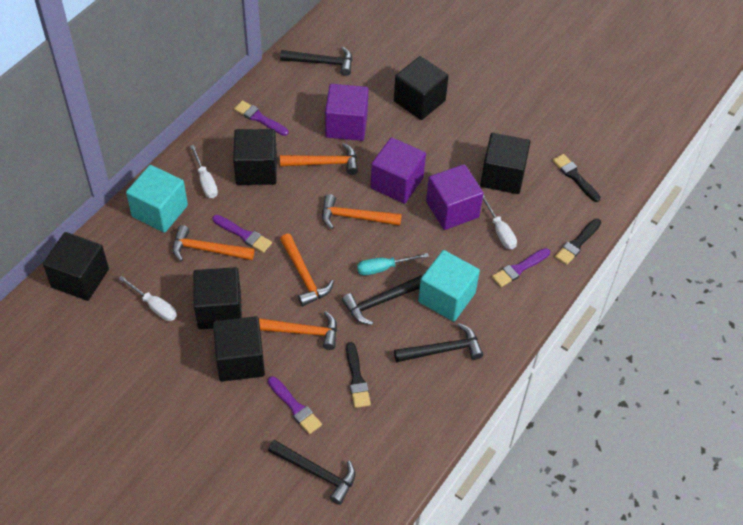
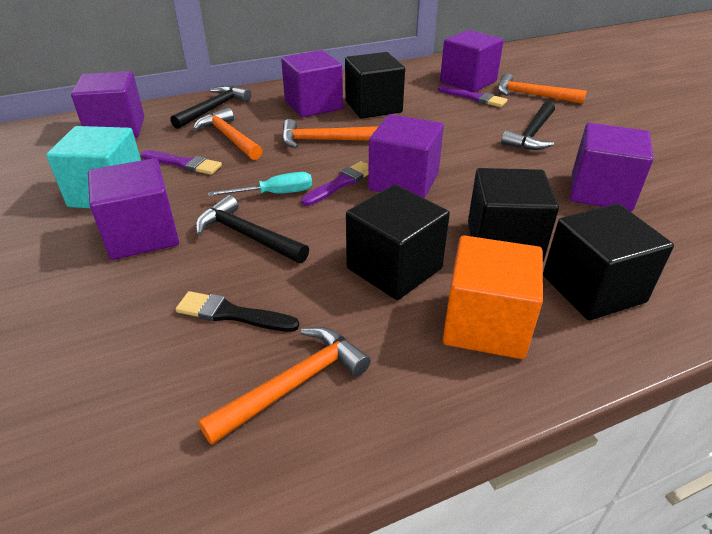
black brush: 3 -> 1
black cube: 6 -> 4
black hammer: 4 -> 3
orange cube: 0 -> 1
orange hammer: 5 -> 4
purple brush: 4 -> 3
purple cube: 3 -> 6
turquoise cube: 2 -> 1
white screwdriver: 3 -> 0

